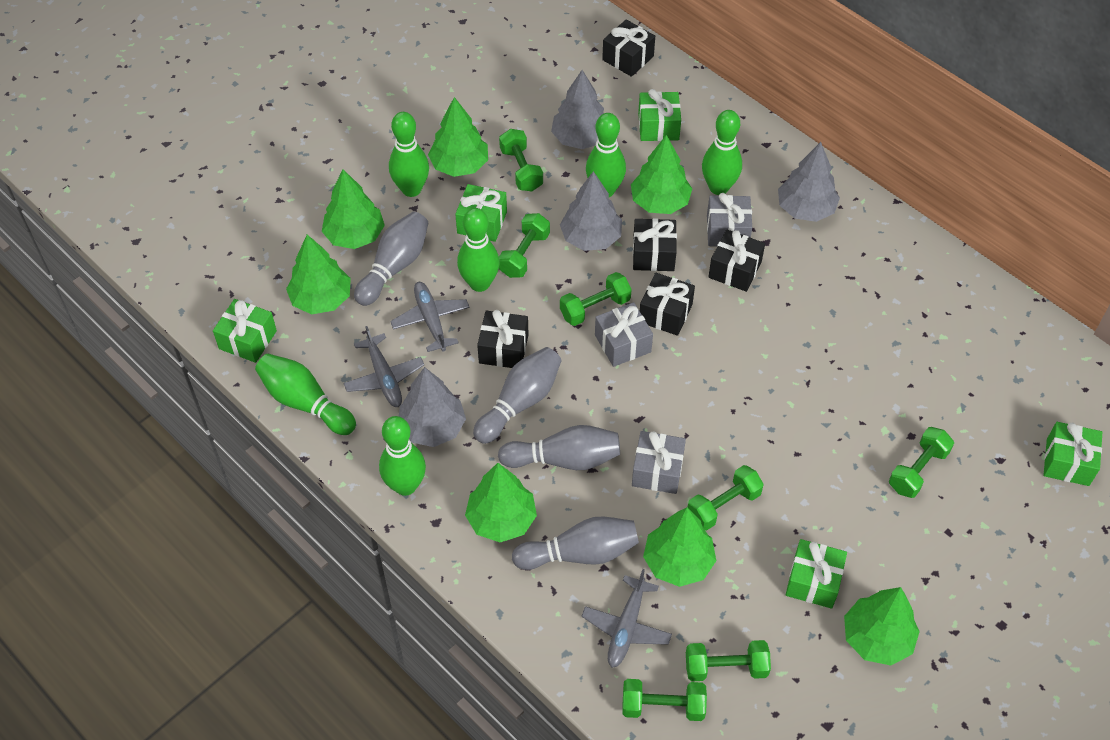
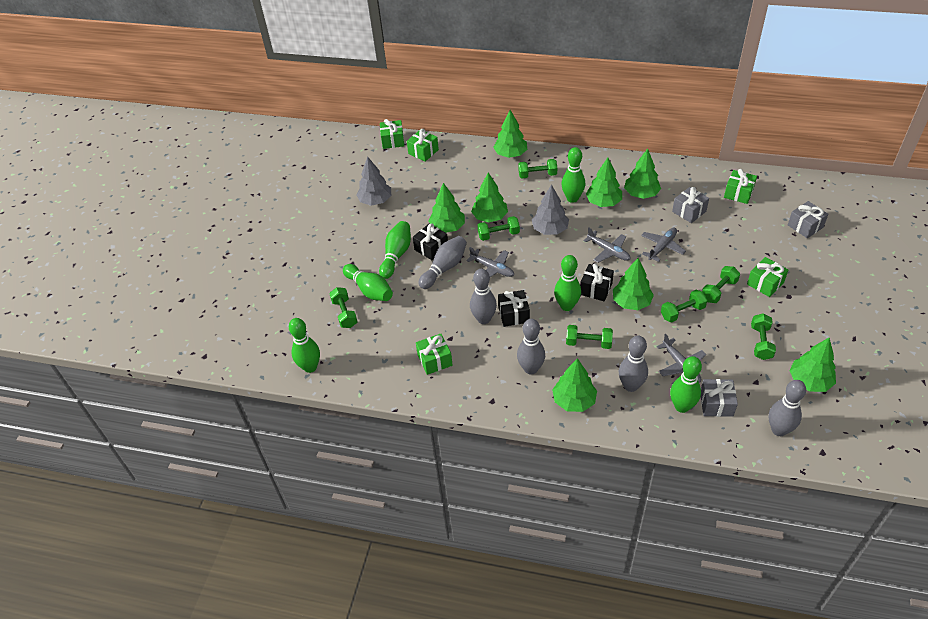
black gift: 5 -> 3
green tree: 7 -> 8
grey bowling pin: 4 -> 5
grey plane: 3 -> 4
grey tree: 4 -> 2

